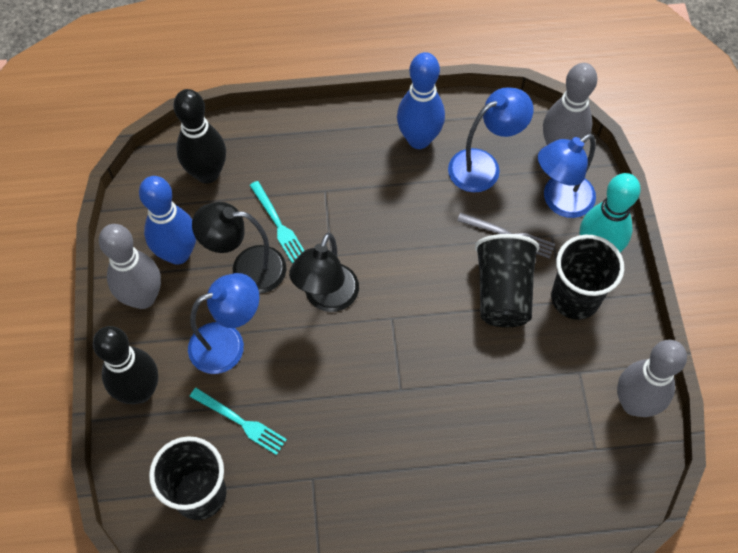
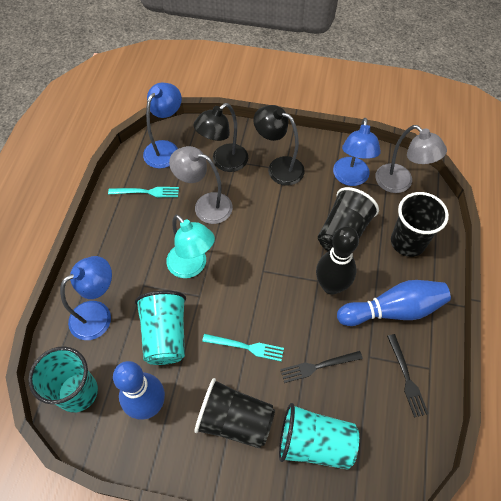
black bowling pin: 2 -> 1
black fork: 0 -> 2
grey bowling pin: 3 -> 0
grey fork: 1 -> 0
grey lamp: 0 -> 2
turquoise bowling pin: 1 -> 0
turquoise cup: 0 -> 3
turquoise lamp: 0 -> 1

